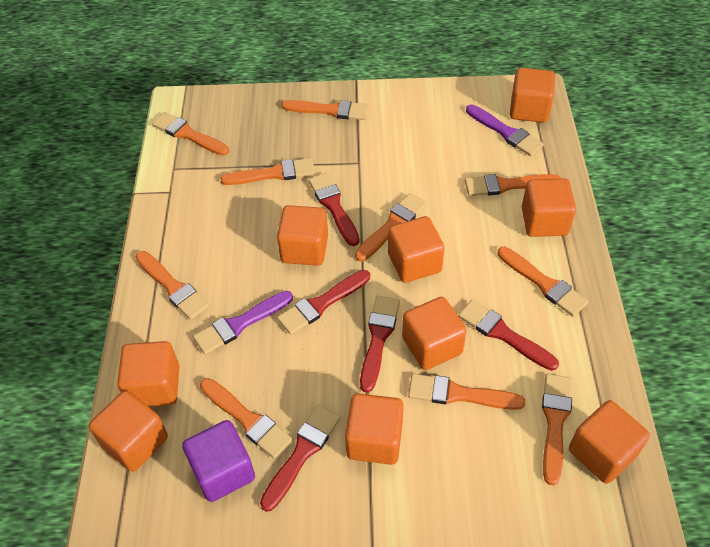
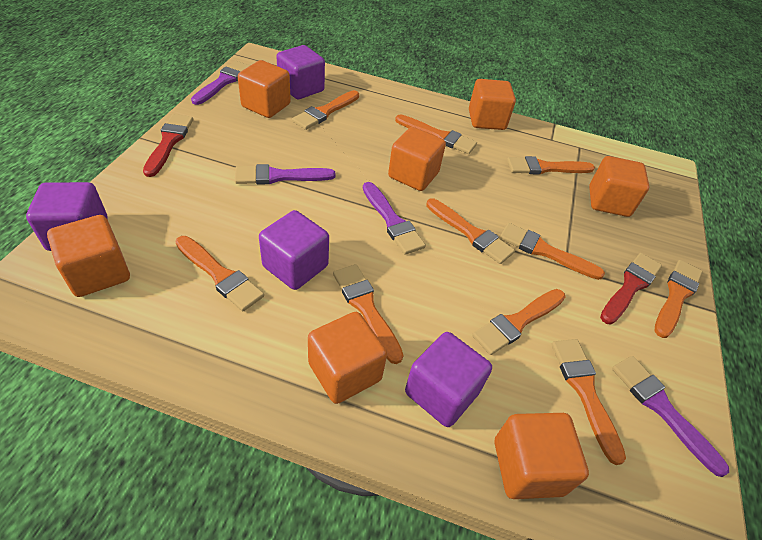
orange cube: 9 -> 7
purple brush: 2 -> 4
purple cube: 1 -> 4
red brush: 5 -> 2

